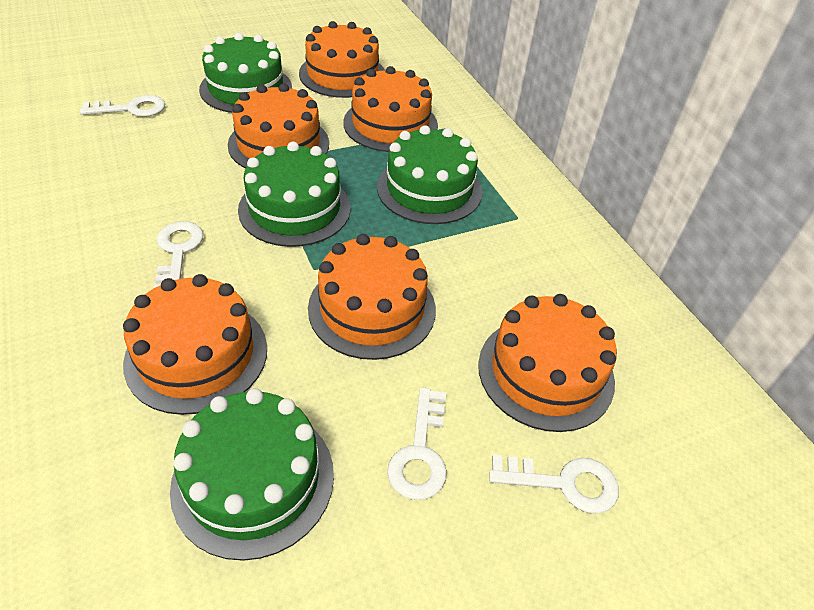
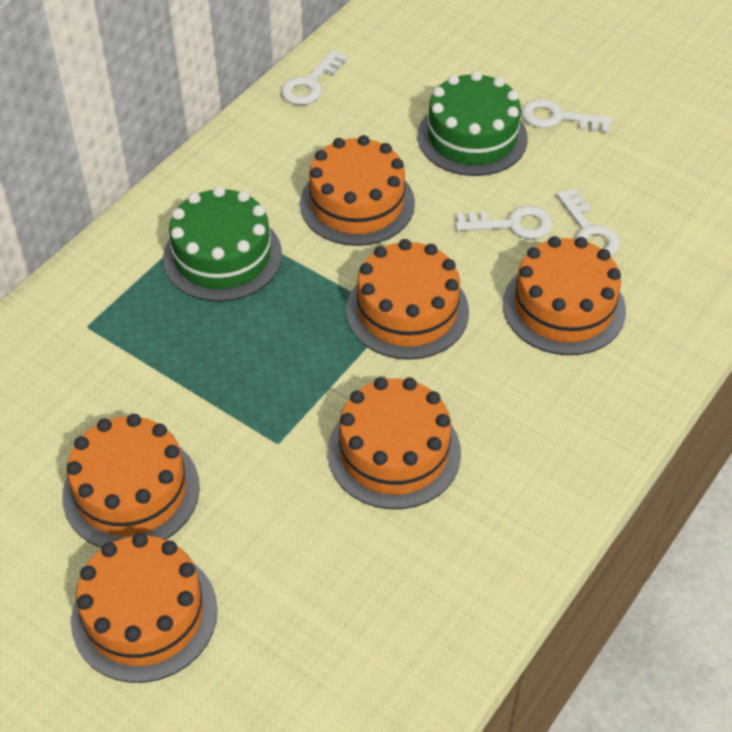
green cake: 4 -> 2

